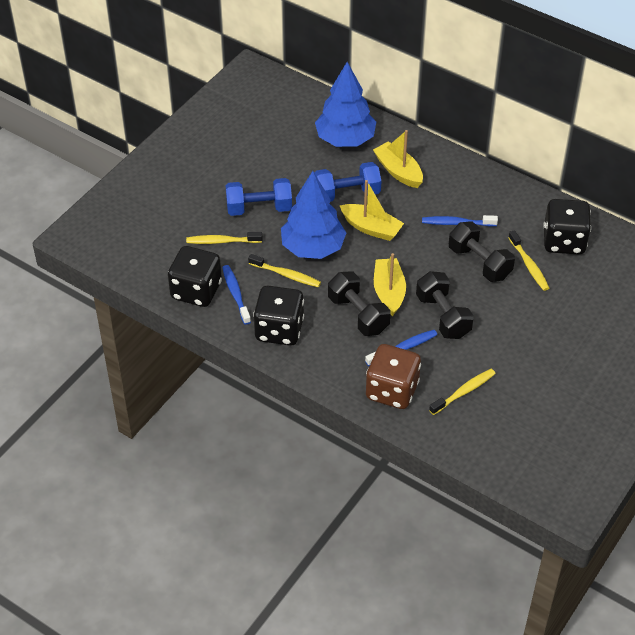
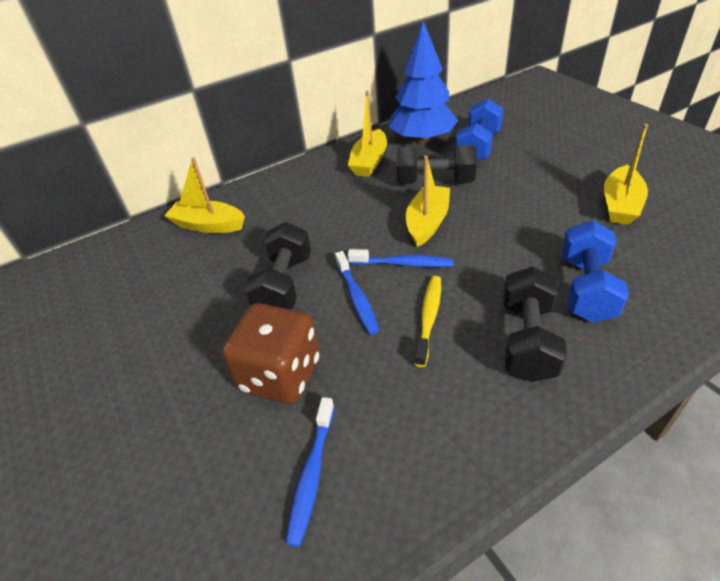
black dice: 3 -> 0
blue tree: 2 -> 1
yellow boat: 3 -> 4
yellow toothbrush: 4 -> 1

